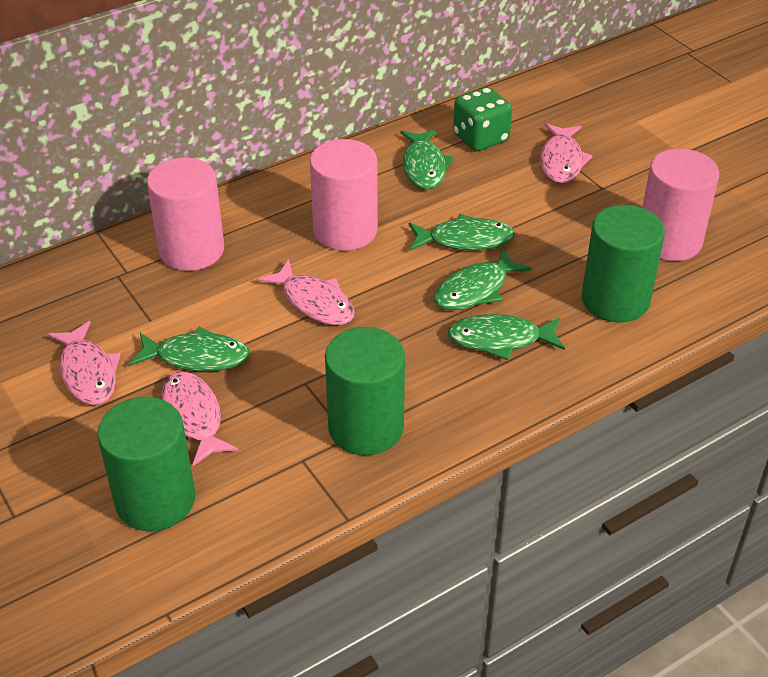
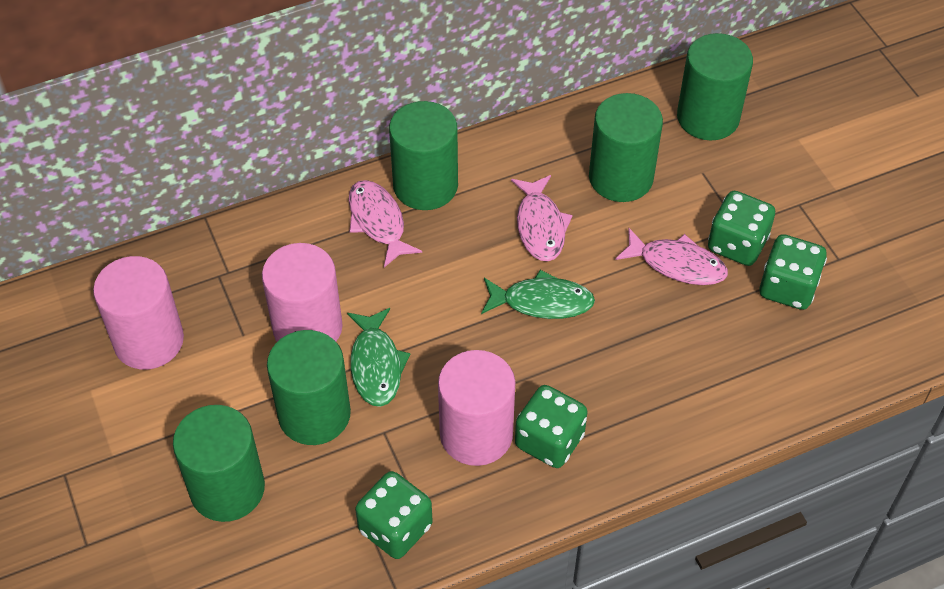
green cylinder: 3 -> 5
green dice: 1 -> 4
green fish: 5 -> 2
pink fish: 4 -> 3

